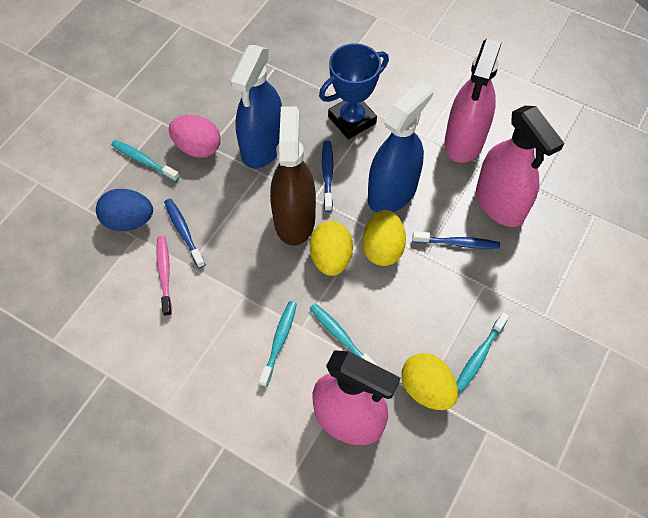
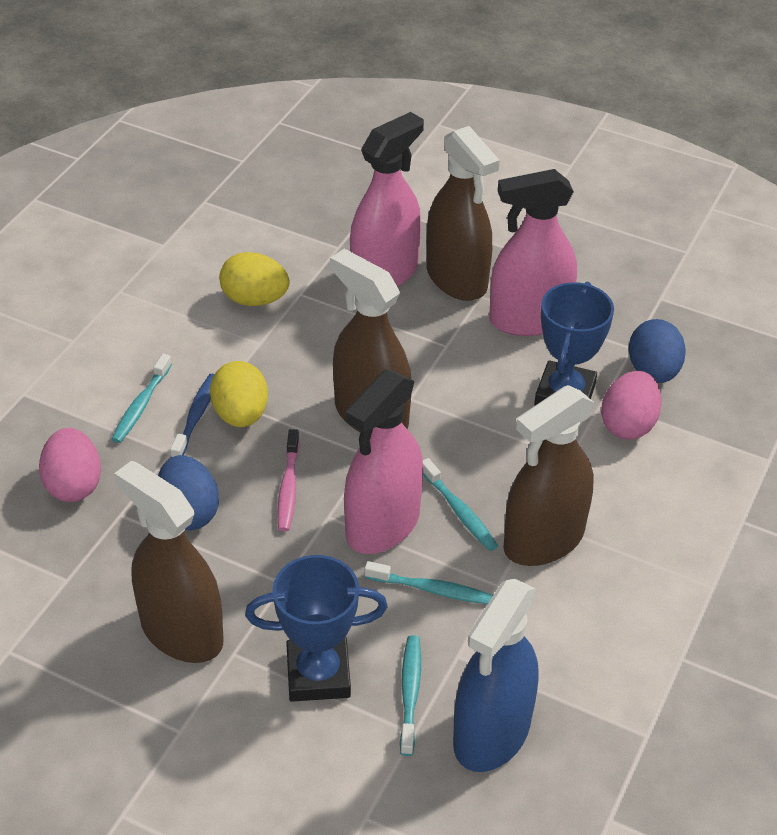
blue egg: 1 -> 2
blue spray bottle: 2 -> 1
blue toothbrush: 3 -> 1
blue trophy: 1 -> 2
brown spray bottle: 1 -> 4
pink egg: 1 -> 2
yellow egg: 3 -> 2

